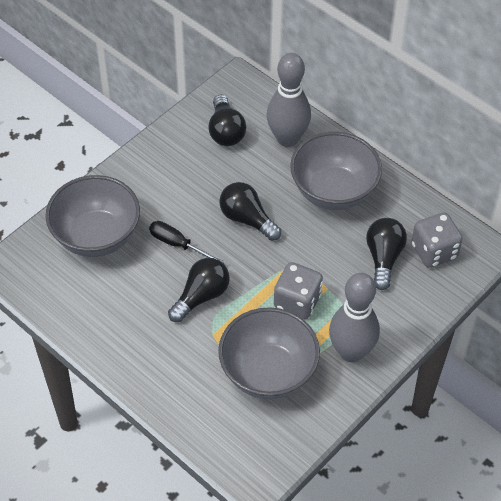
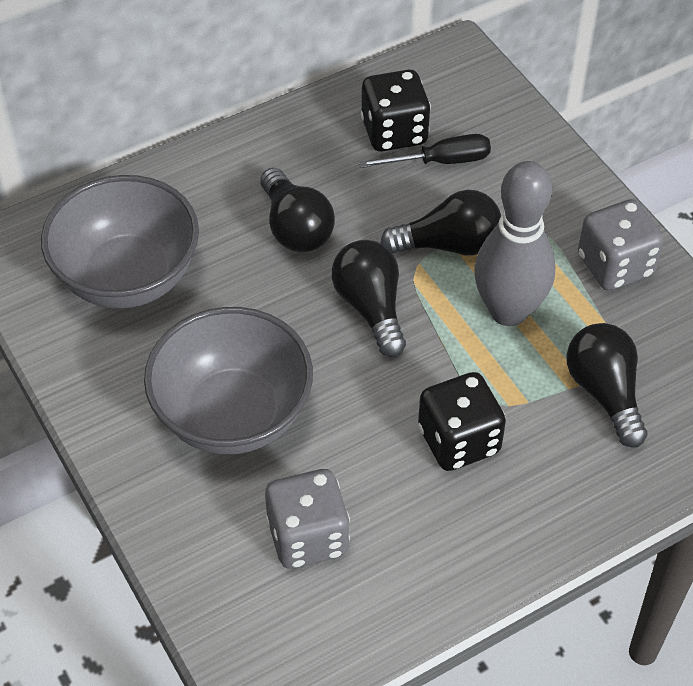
black dice: 0 -> 2
grey bowl: 3 -> 2
grey bowling pin: 2 -> 1

